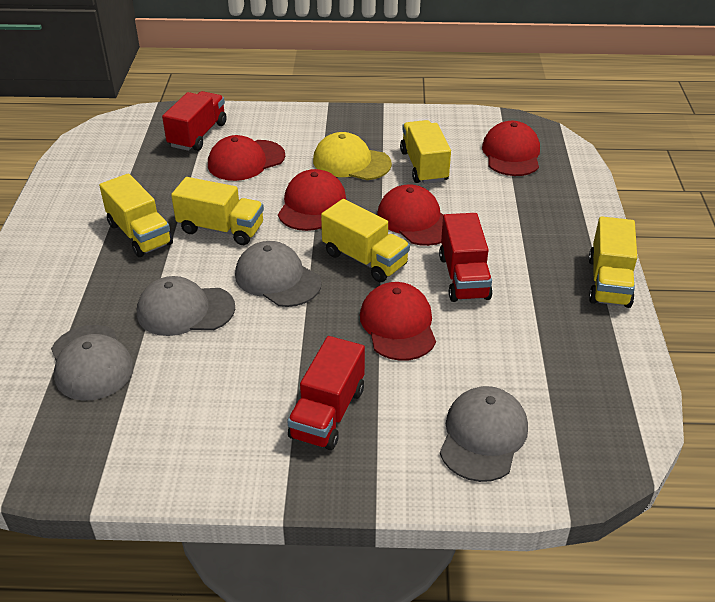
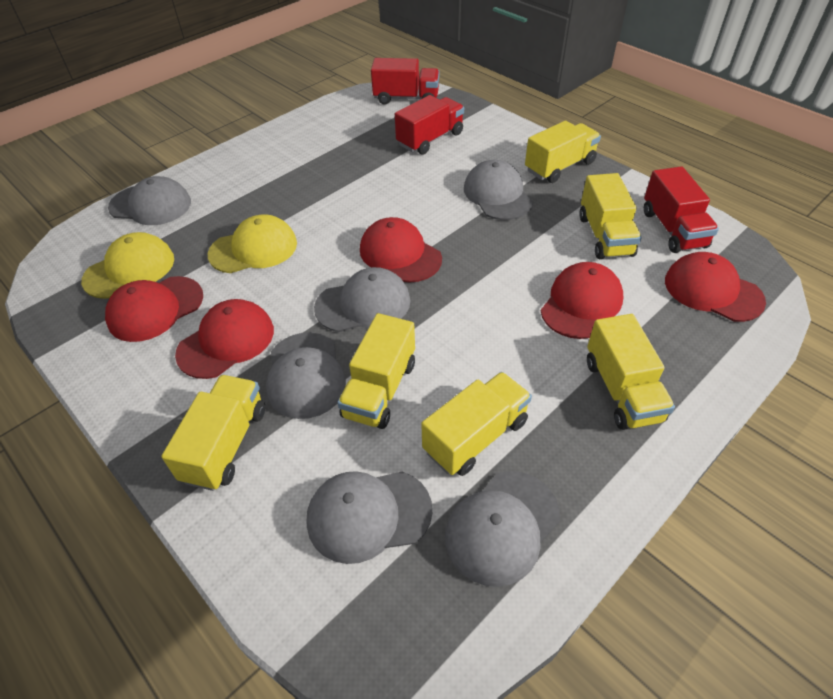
grey cap: 4 -> 6
yellow cap: 1 -> 2
yellow truck: 5 -> 6

